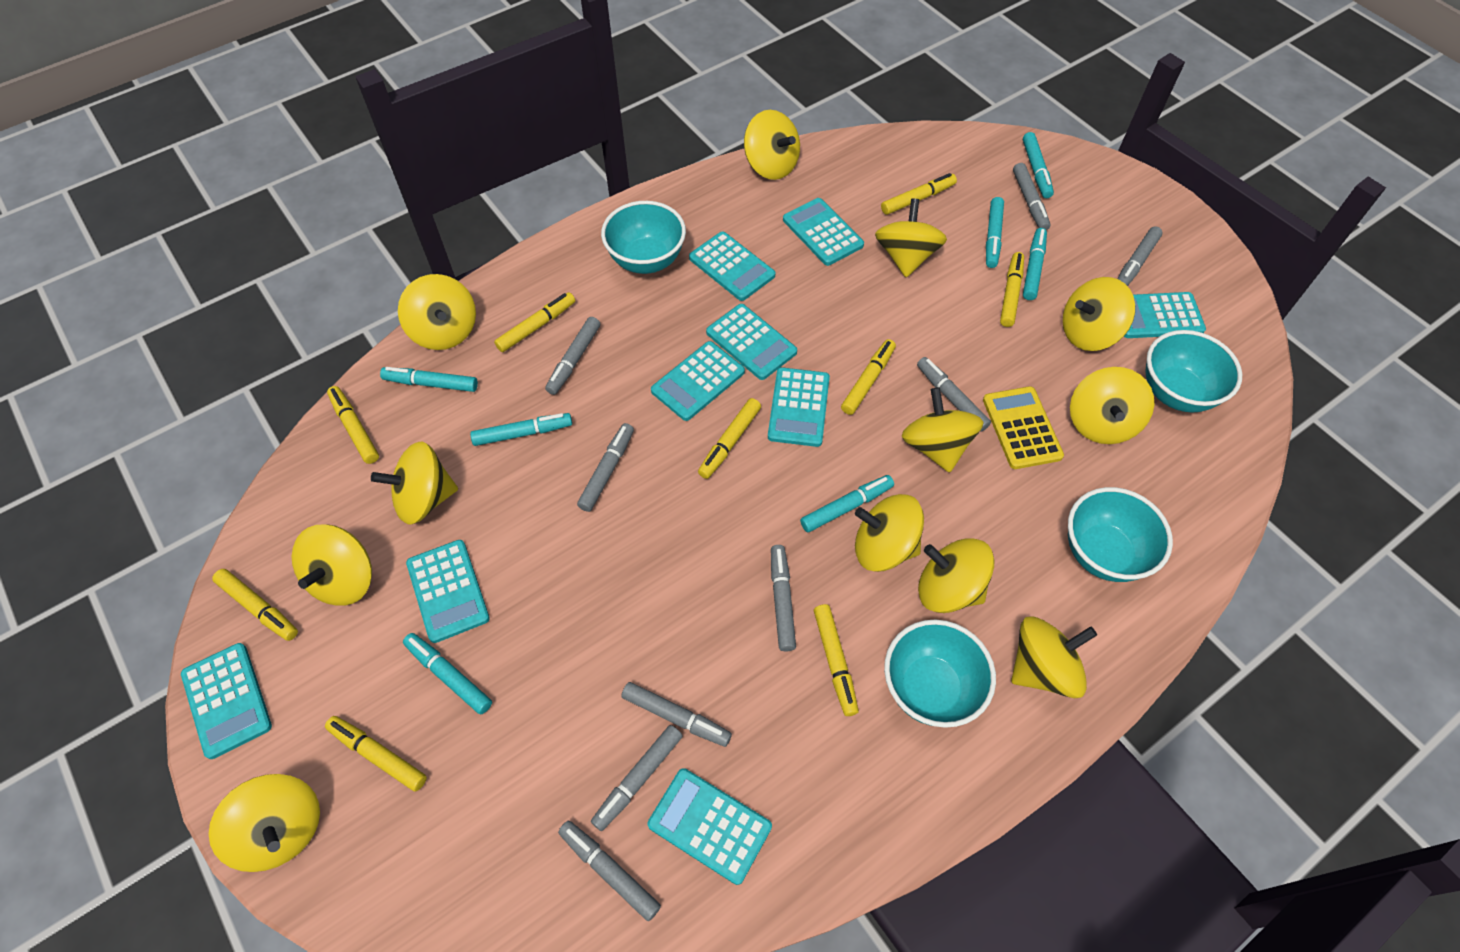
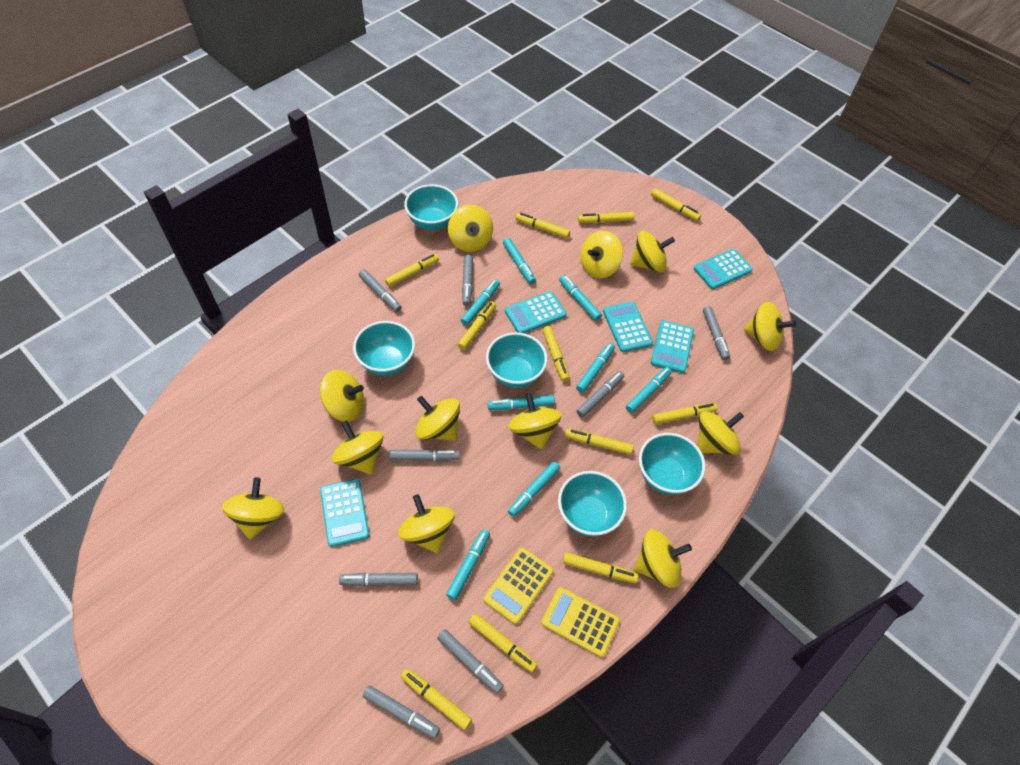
grey marker: 9 -> 8
turquoise bowl: 4 -> 5
turquoise calculator: 9 -> 5
turquoise marker: 7 -> 8
yellow calculator: 1 -> 2
yellow marker: 9 -> 11

